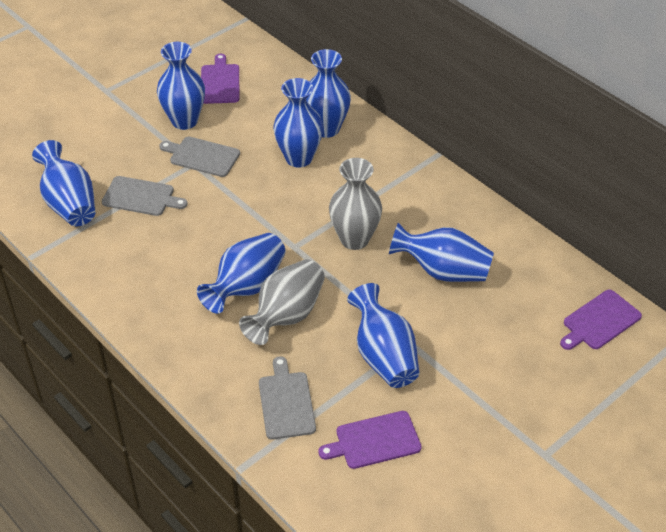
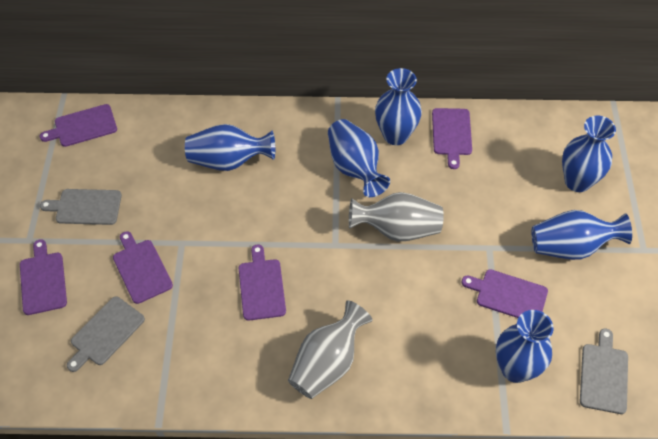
blue vase: 7 -> 6
purple cutting board: 3 -> 6

